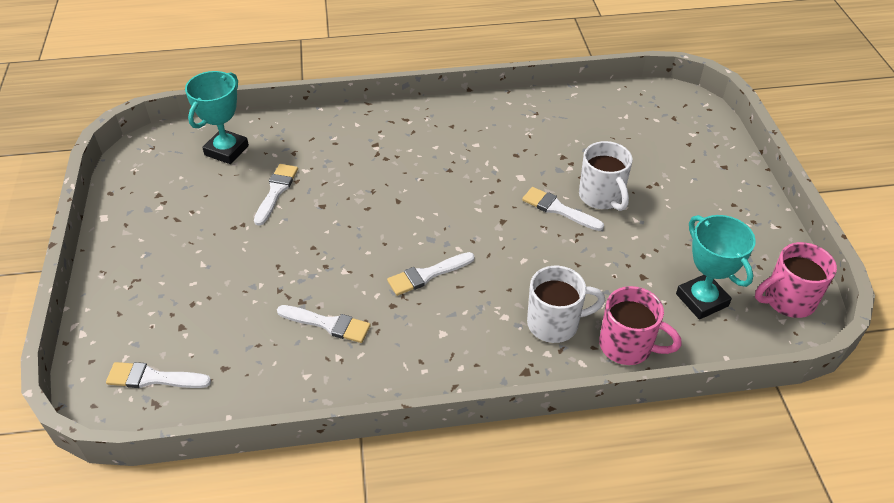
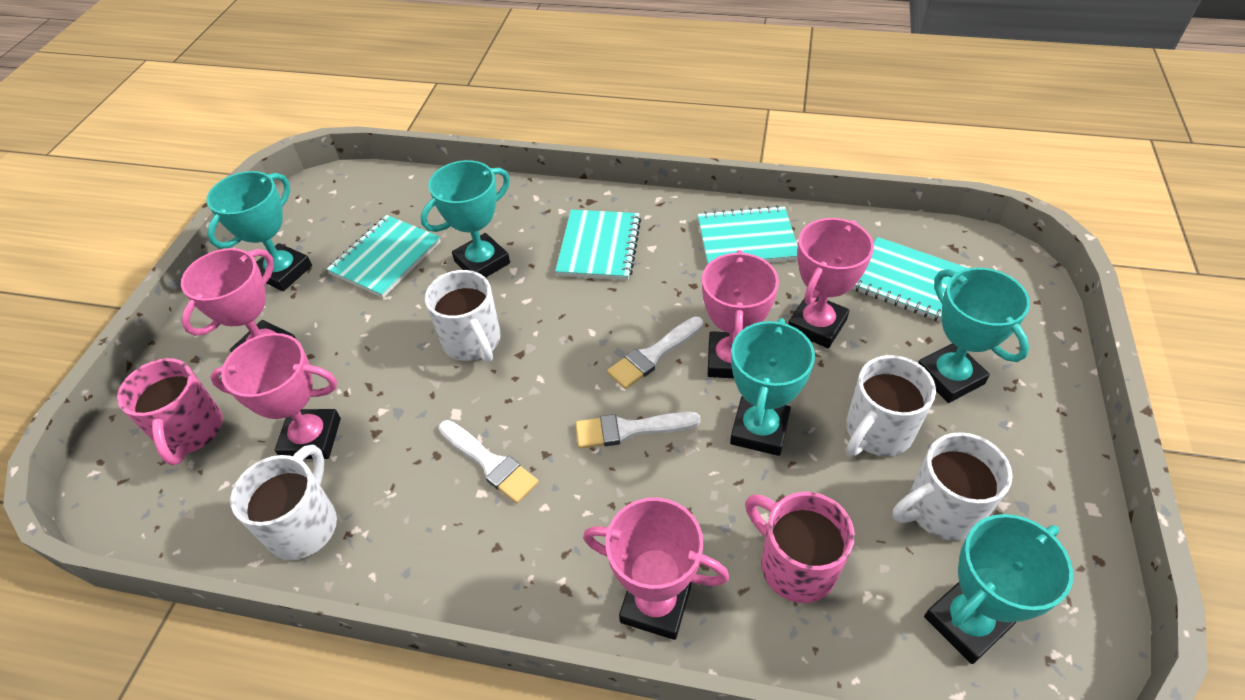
pink trophy: 0 -> 5
turquoise notebook: 0 -> 4
turquoise trophy: 2 -> 5
white brush: 5 -> 3
white mug: 2 -> 4

